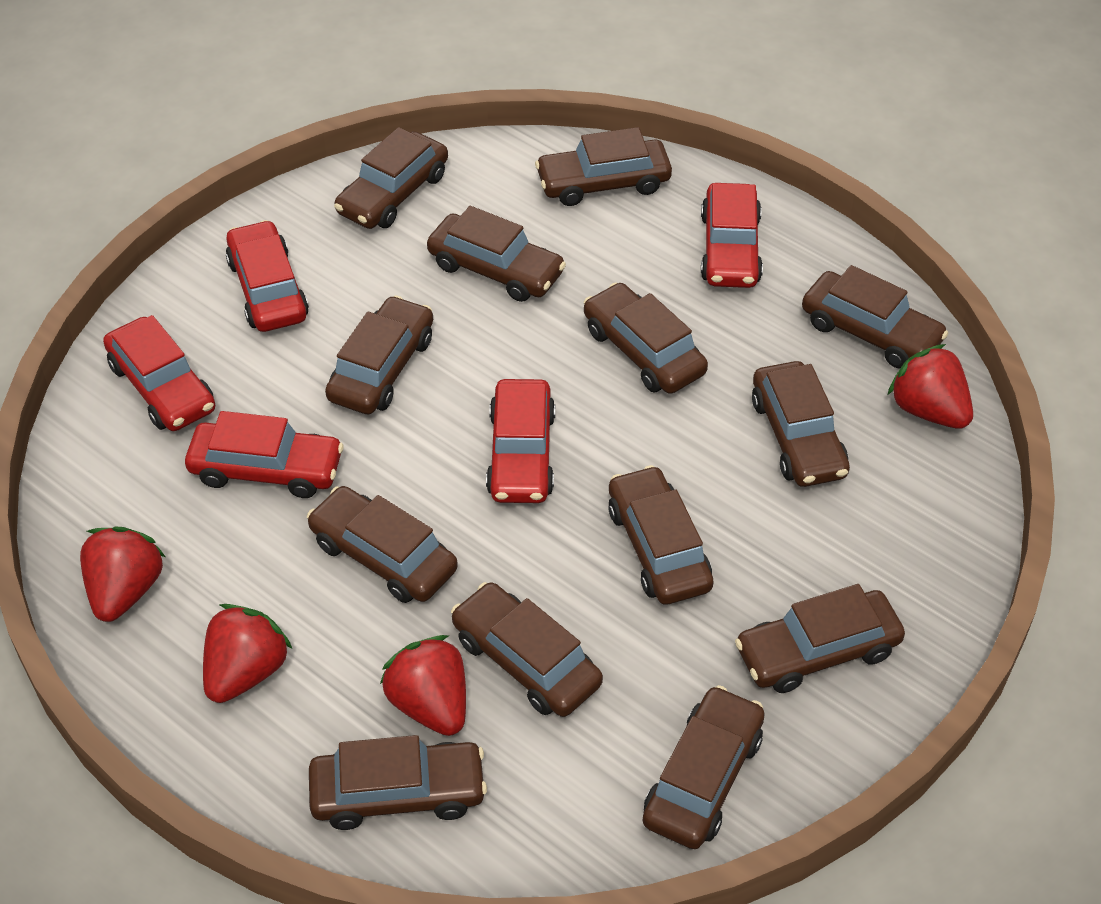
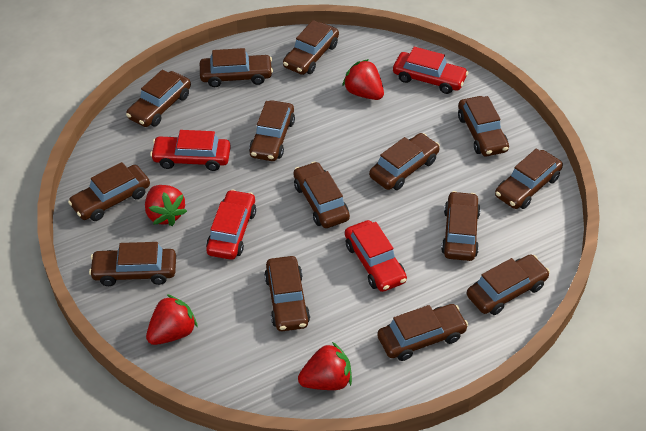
brown car: 13 -> 14
red car: 5 -> 4

